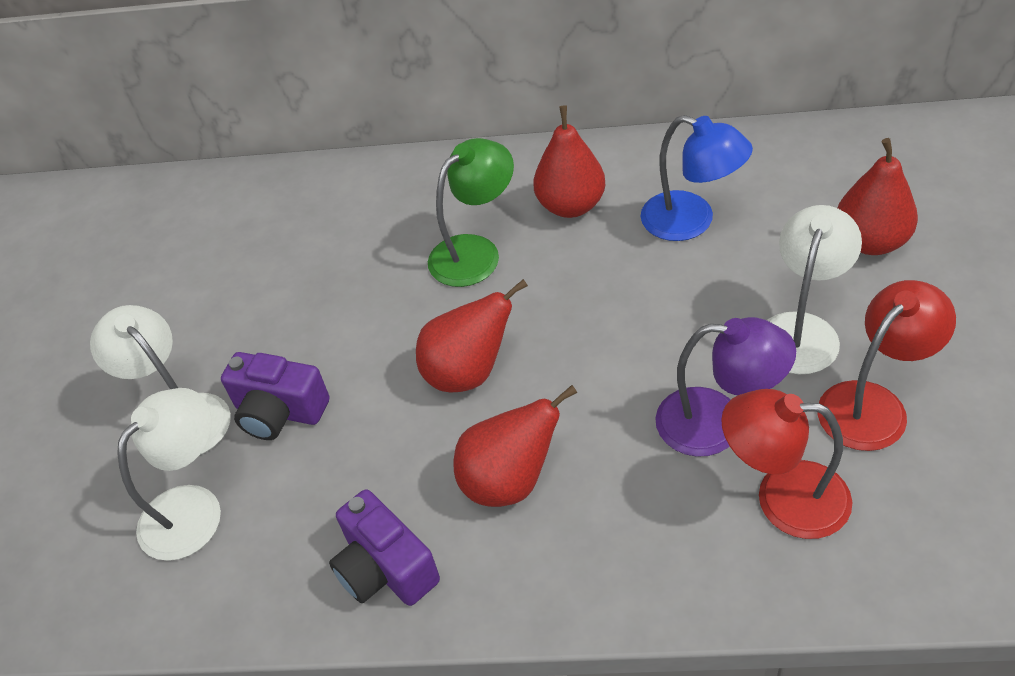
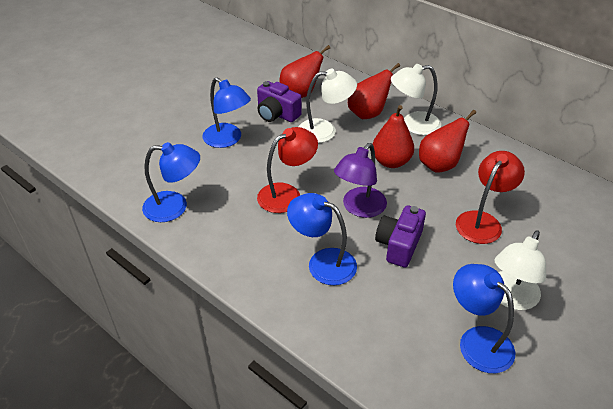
blue lamp: 1 -> 4
green lamp: 1 -> 0

